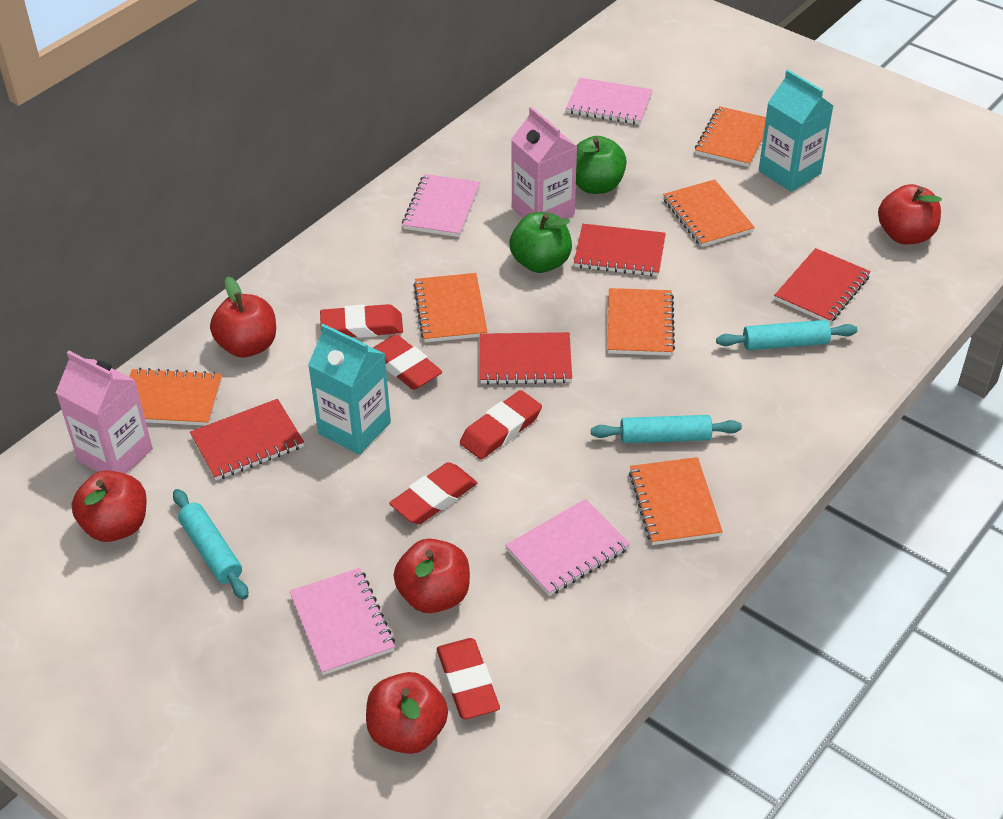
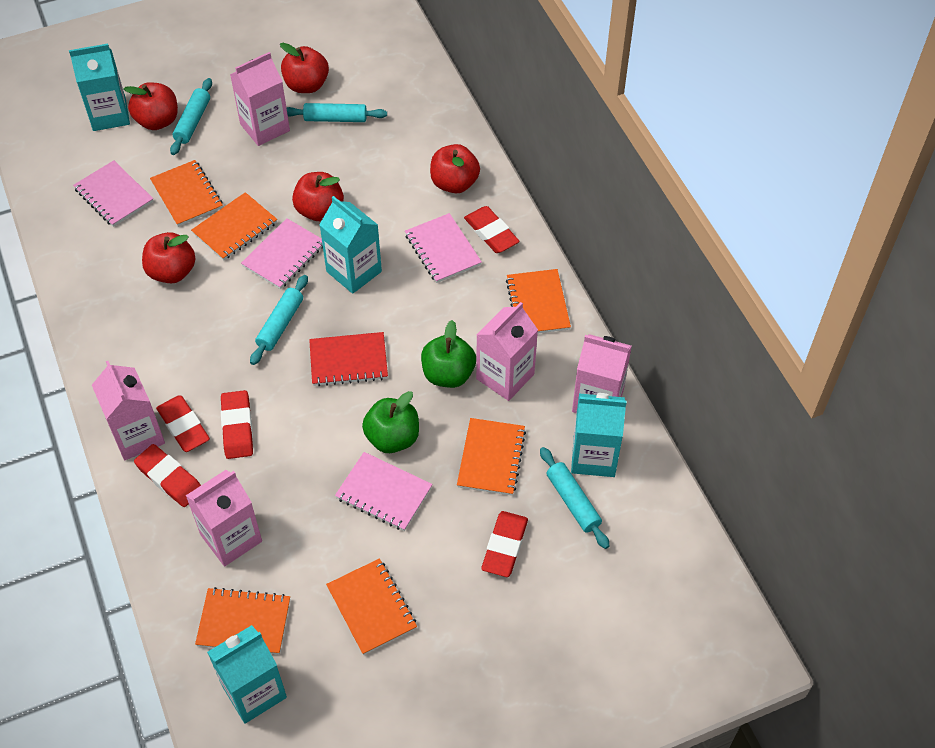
pink carton: 2 -> 5
red notebook: 4 -> 1
turquoise carton: 2 -> 4
turquoise rolling pin: 3 -> 4

